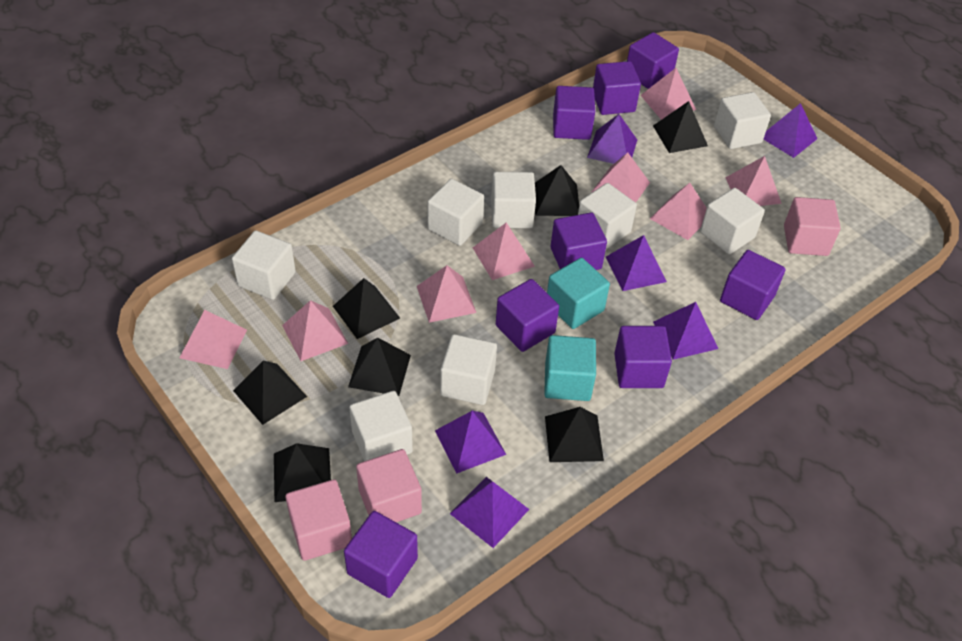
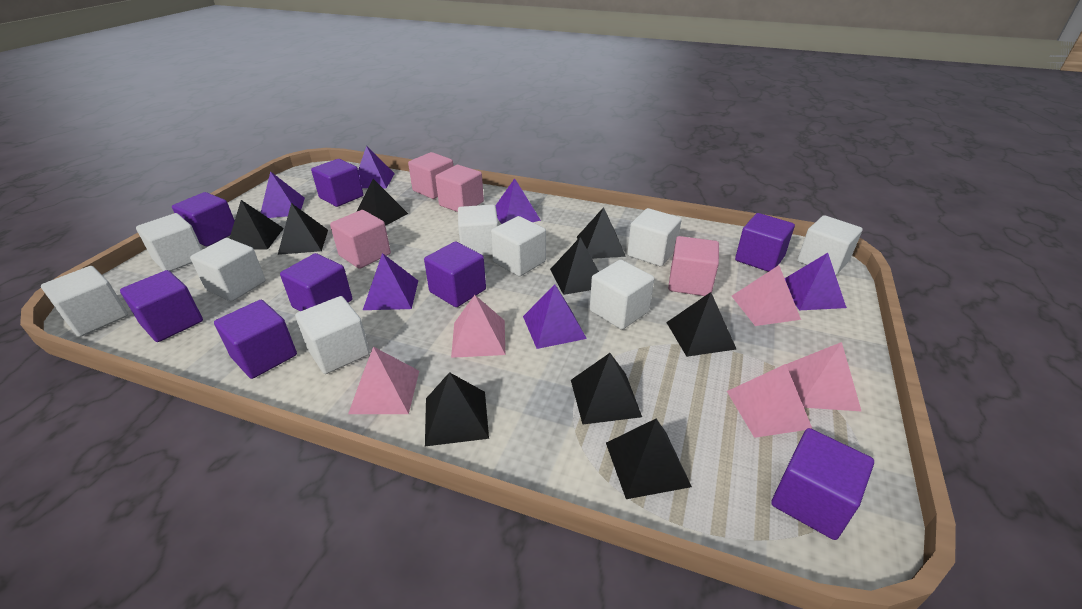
black pyramid: 7 -> 9
pink cube: 3 -> 4
pink pyramid: 8 -> 5
turquoise cube: 2 -> 0
white cube: 8 -> 9

